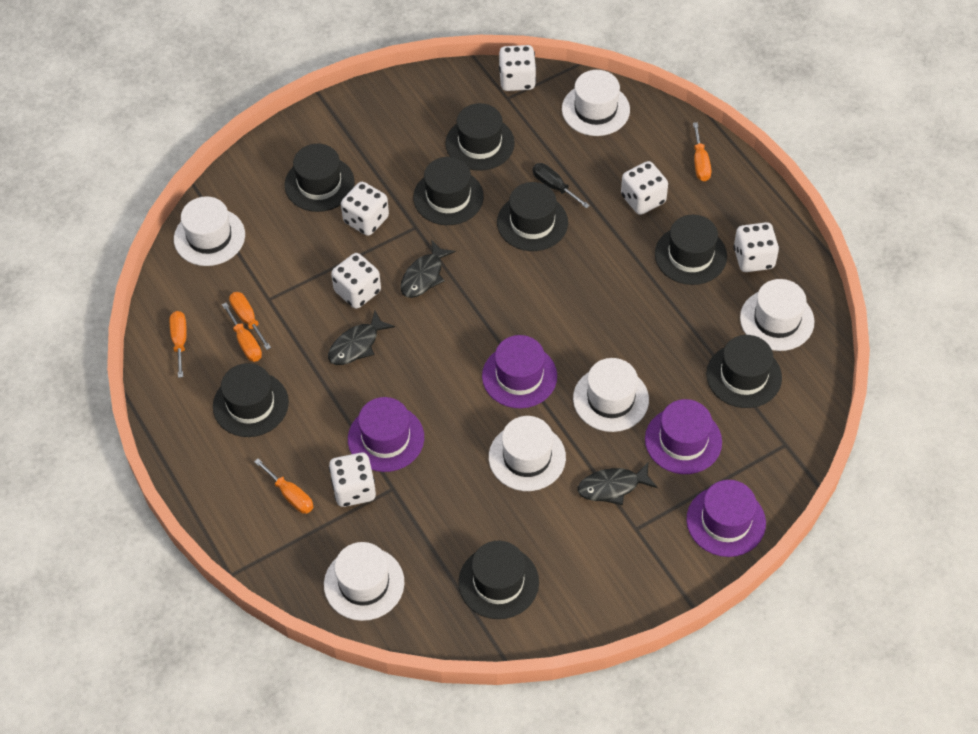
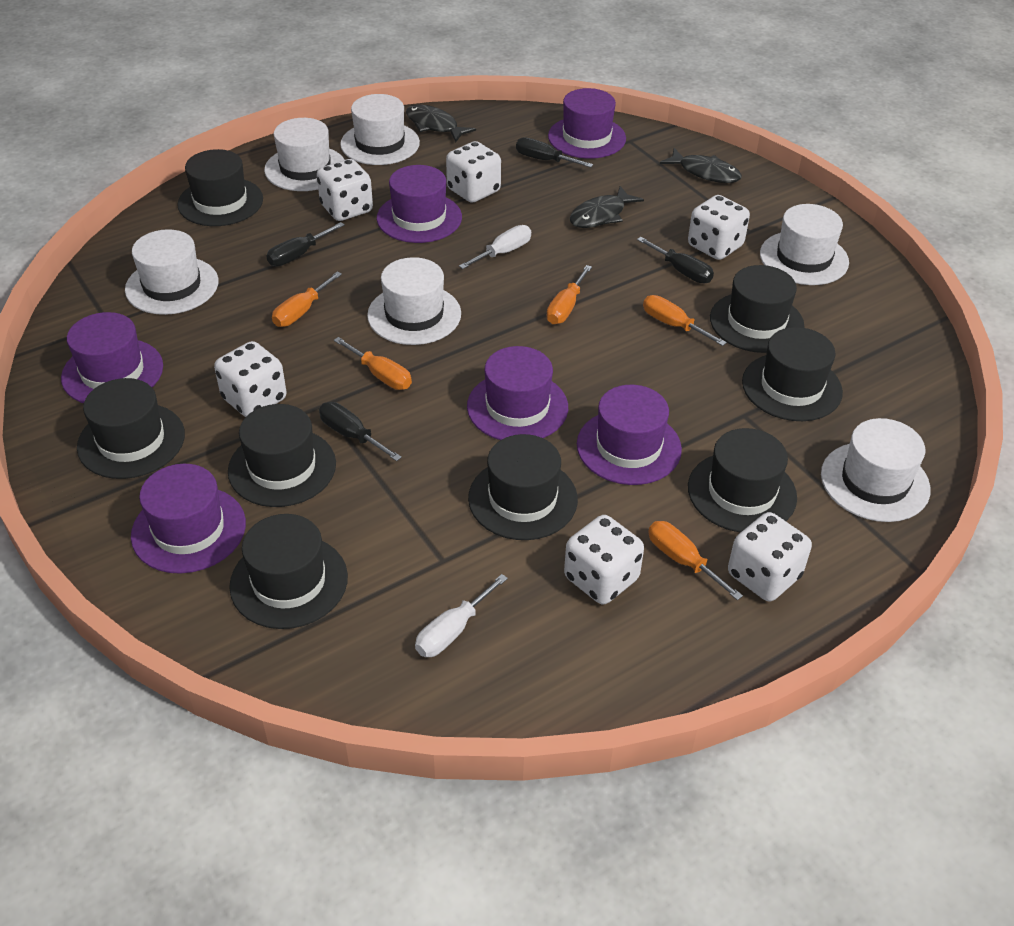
black screwdriver: 1 -> 4
purple hat: 4 -> 6
white screwdriver: 0 -> 2

